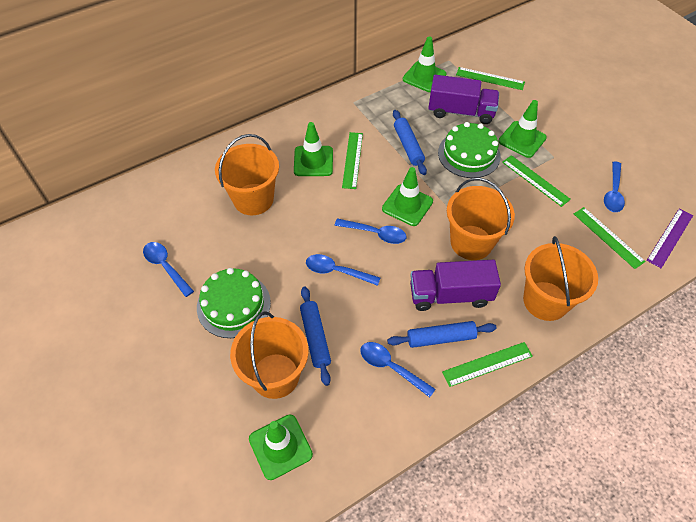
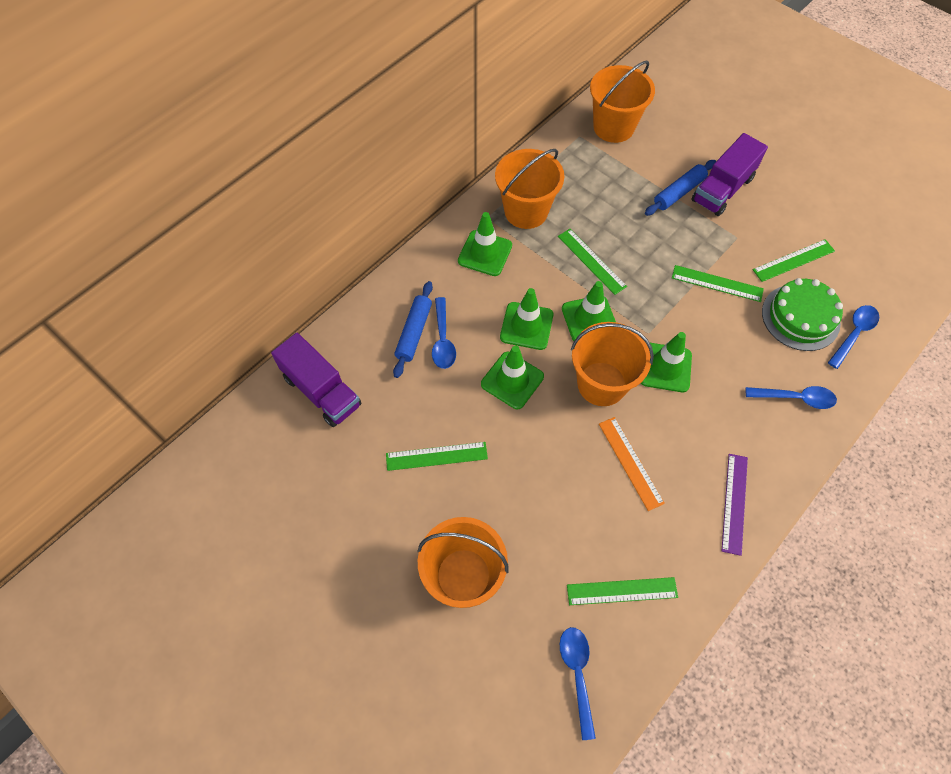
blue rolling pin: 3 -> 2
blue spoon: 5 -> 4
green cake: 2 -> 1
orange ruler: 0 -> 1

